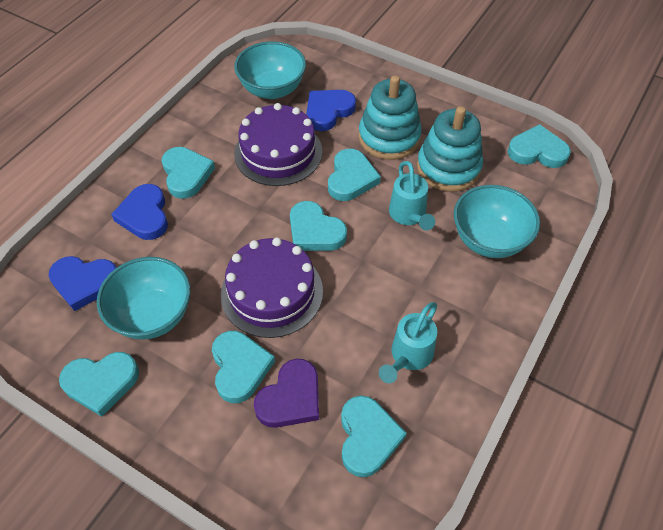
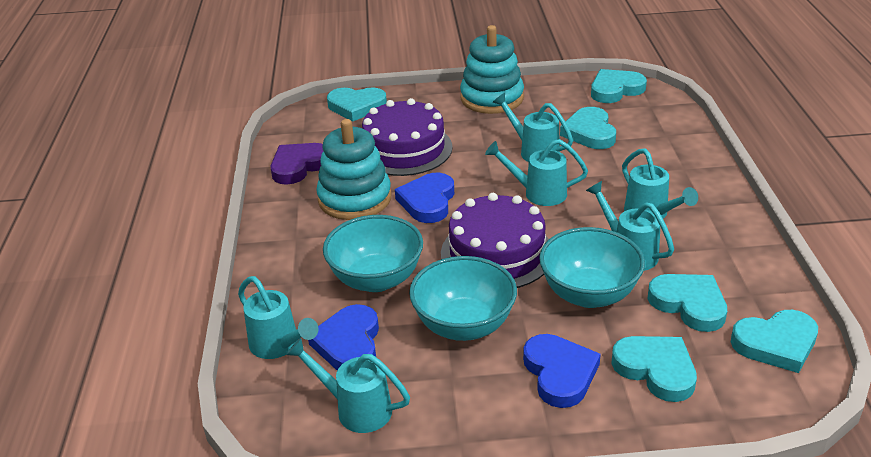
turquoise heart: 7 -> 6
turquoise watering can: 2 -> 6

